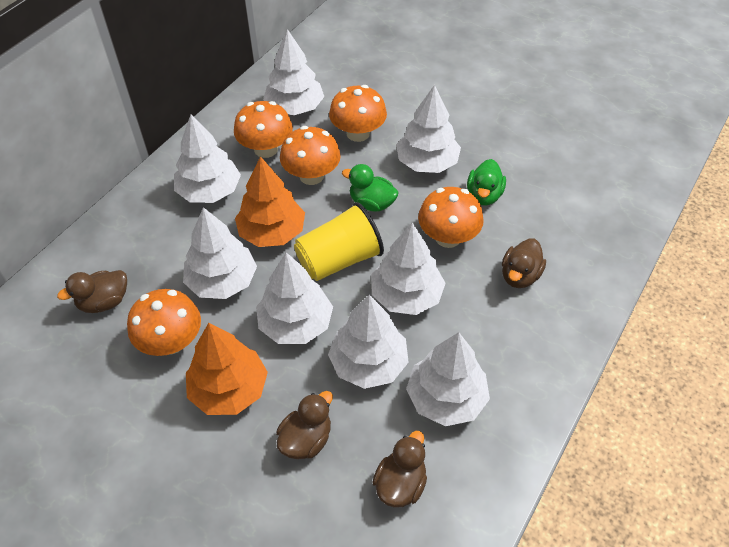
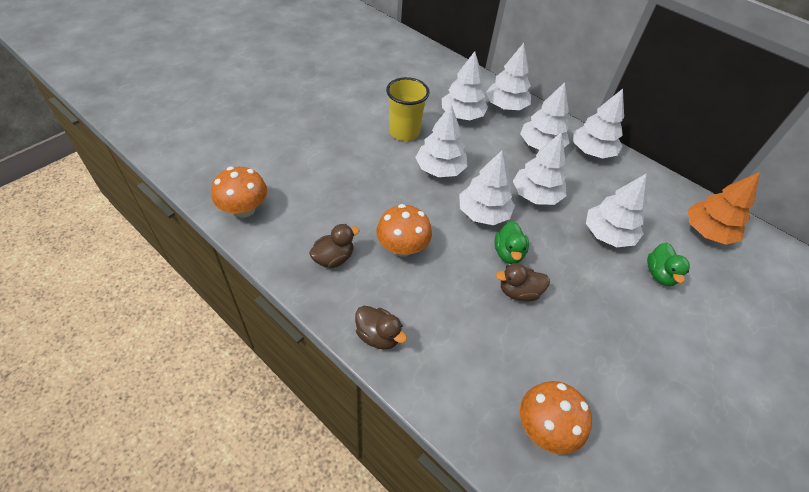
brown duck: 4 -> 3
orange mushroom: 5 -> 3
orange tree: 2 -> 1

